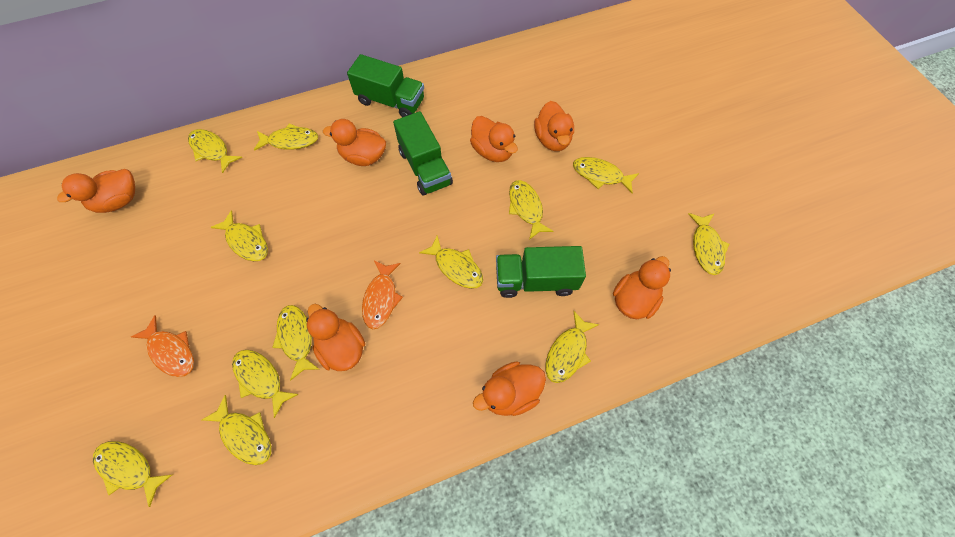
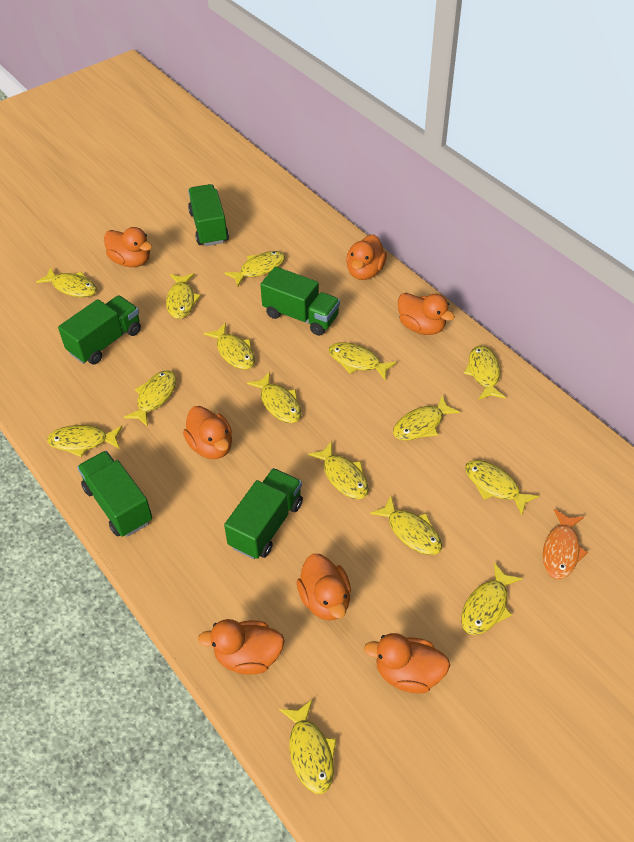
green truck: 3 -> 5
orange fish: 2 -> 1
yellow fish: 12 -> 15

